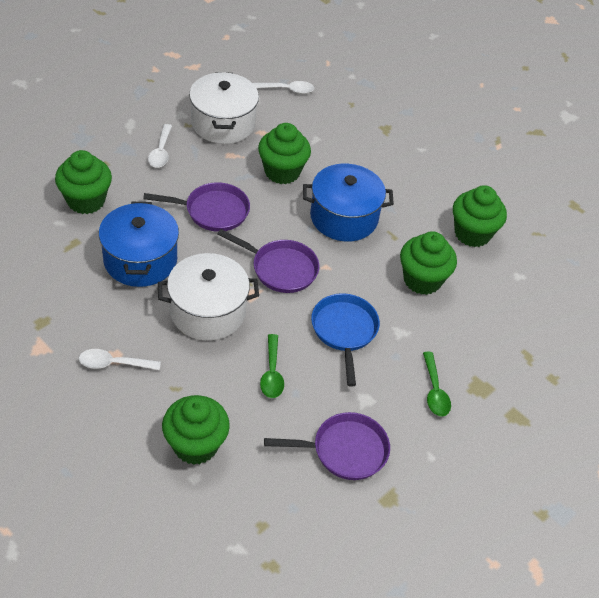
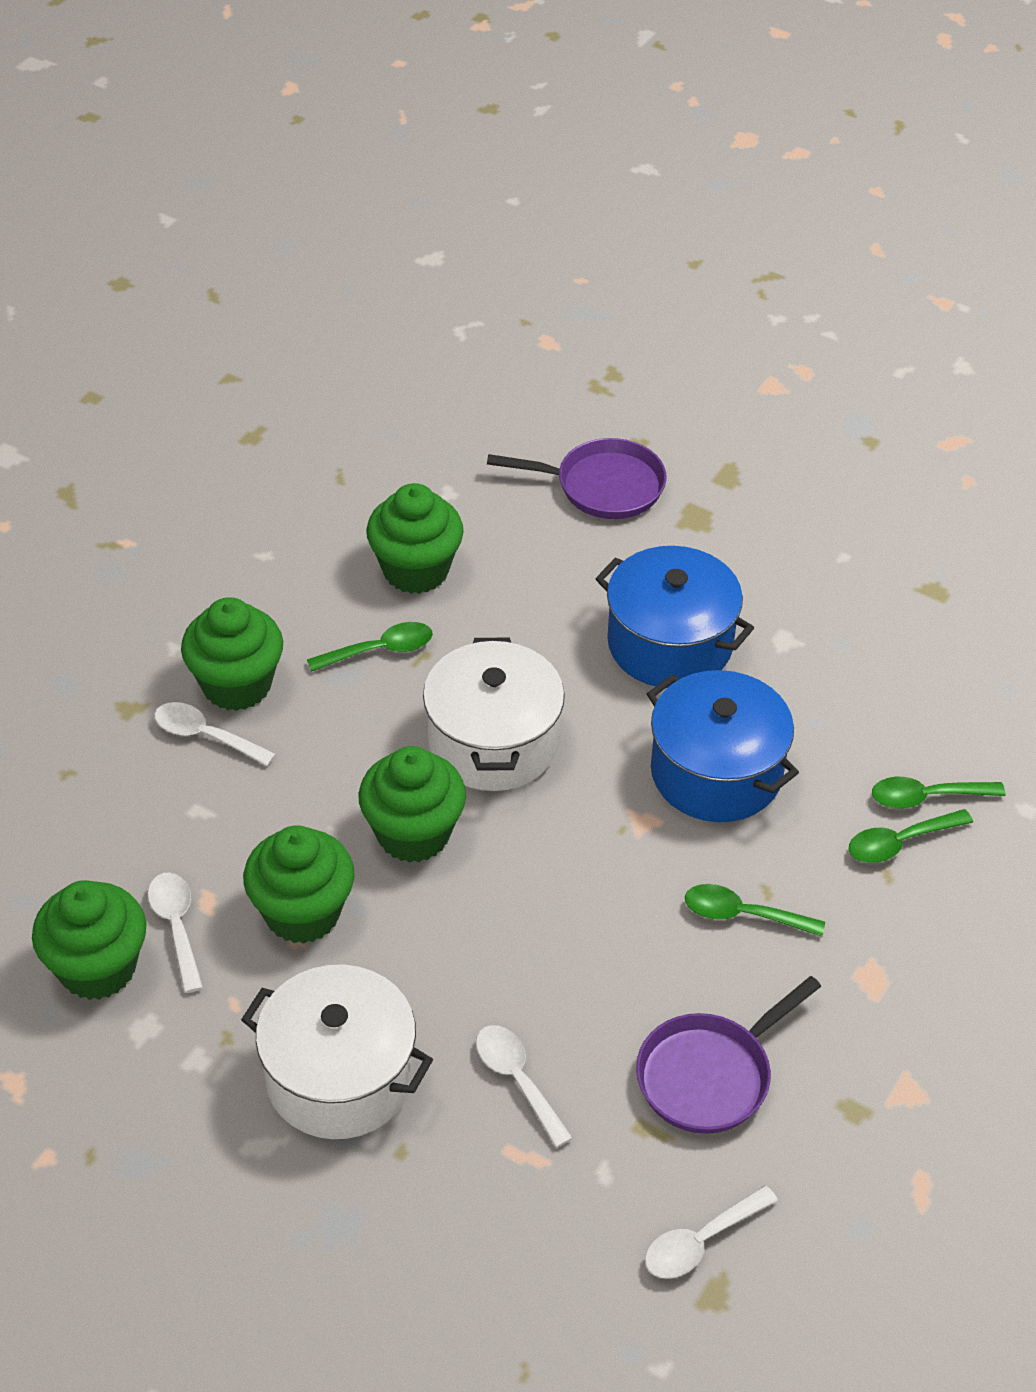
blue pan: 1 -> 0
green spoon: 2 -> 4
purple pan: 3 -> 2
white spoon: 3 -> 4

